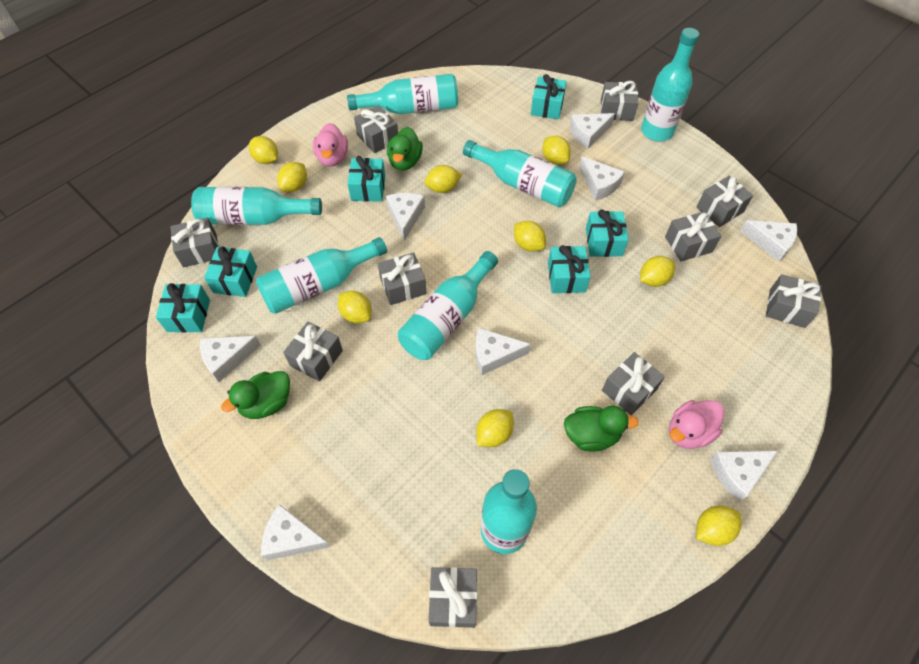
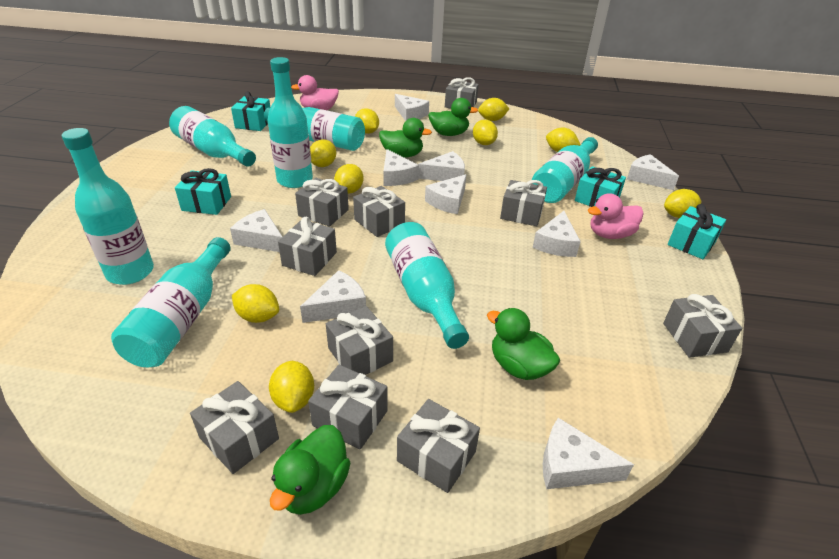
green duck: 3 -> 4
turquoise gift: 6 -> 4
white cheese: 8 -> 9

